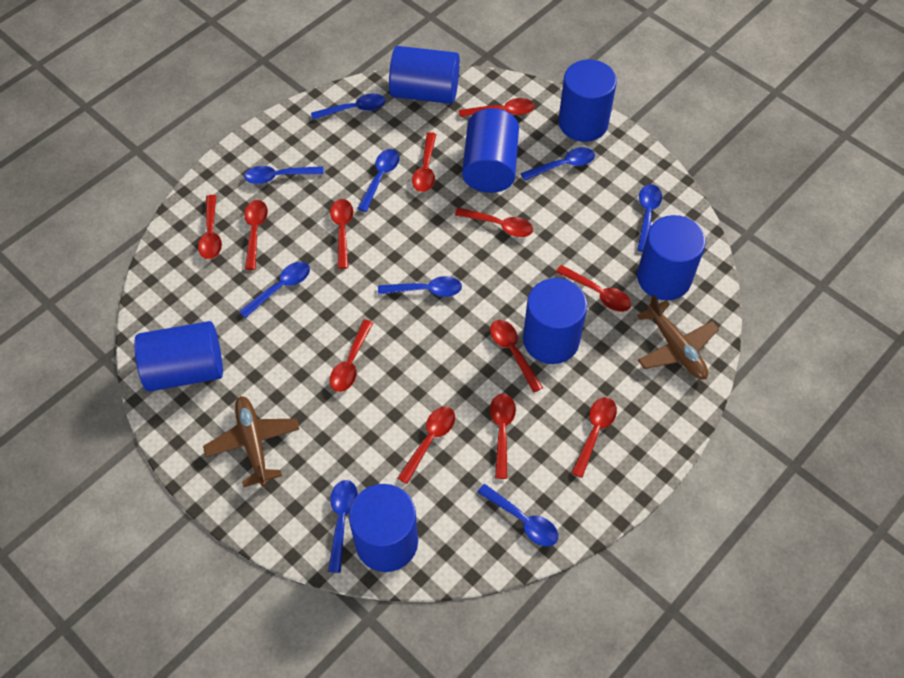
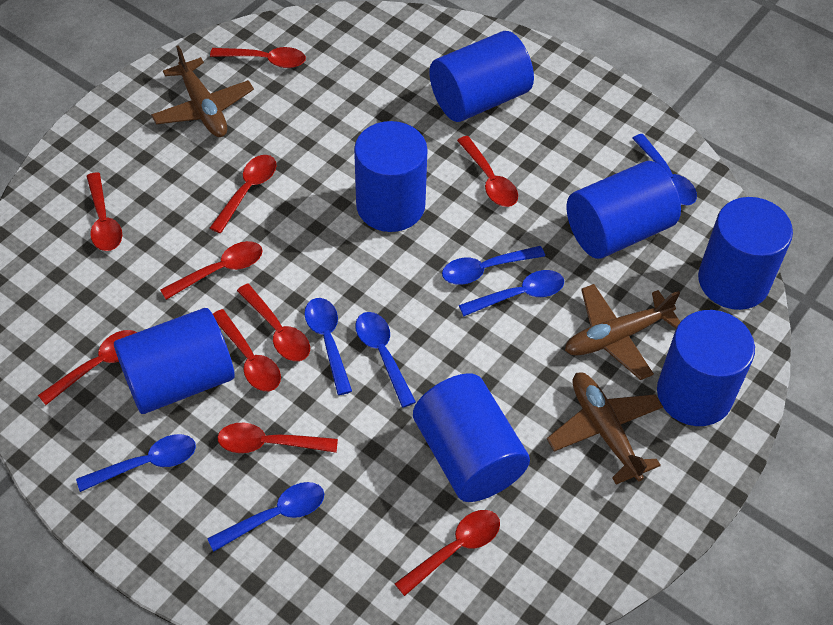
blue spoon: 9 -> 7
brown plane: 2 -> 3
red spoon: 12 -> 10

